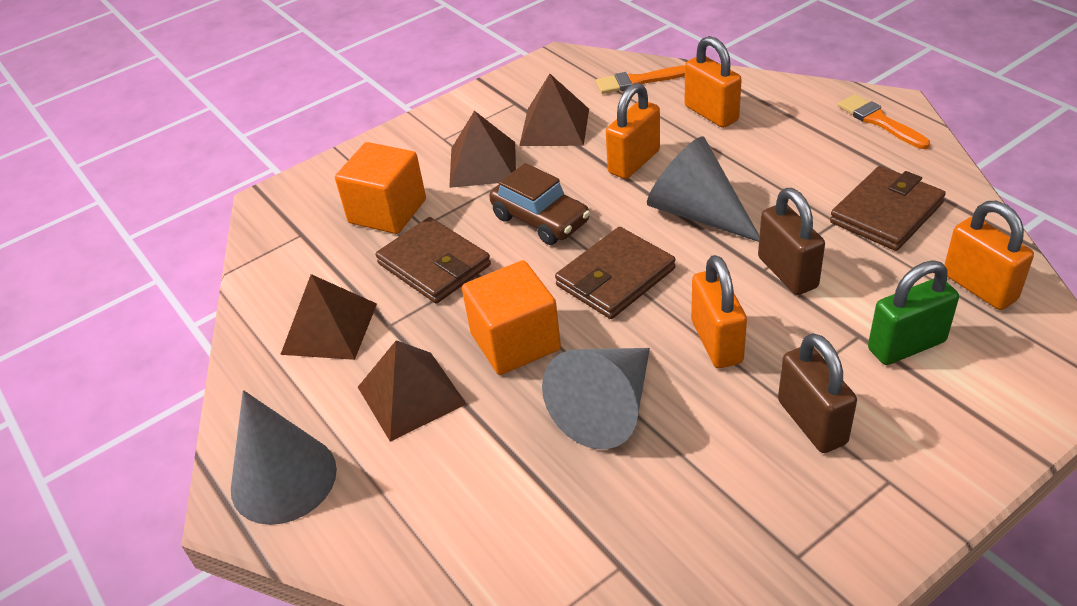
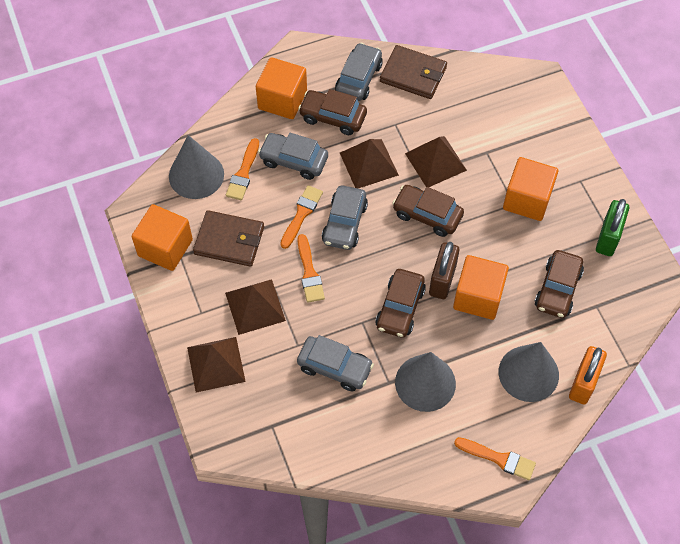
brown car: 1 -> 4
brown padlock: 2 -> 1
brown wallet: 3 -> 2
grey car: 0 -> 4
orange brush: 2 -> 4
orange cube: 2 -> 4
orange padlock: 4 -> 1

